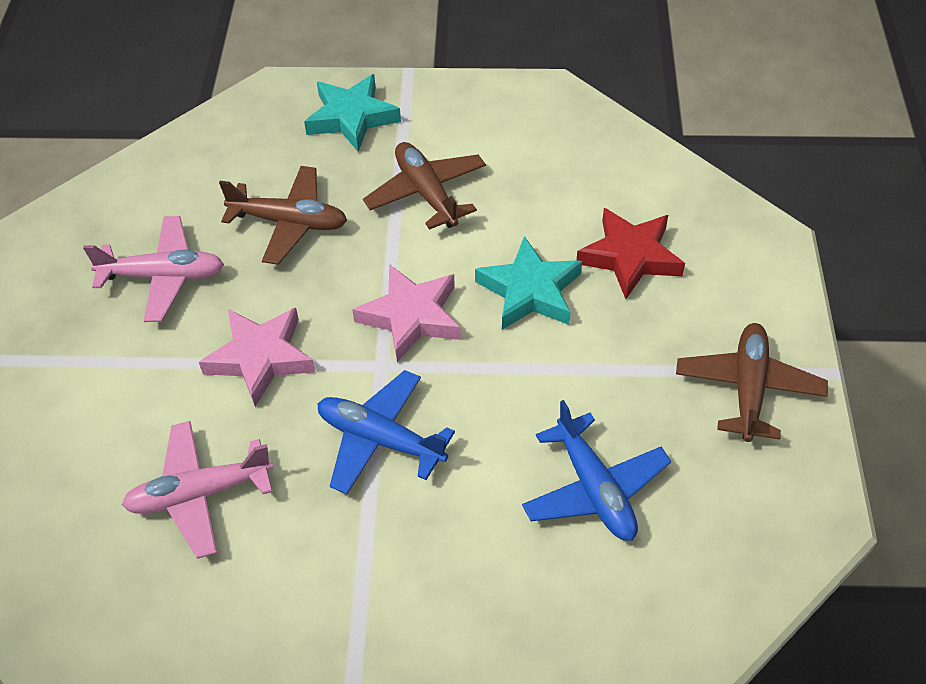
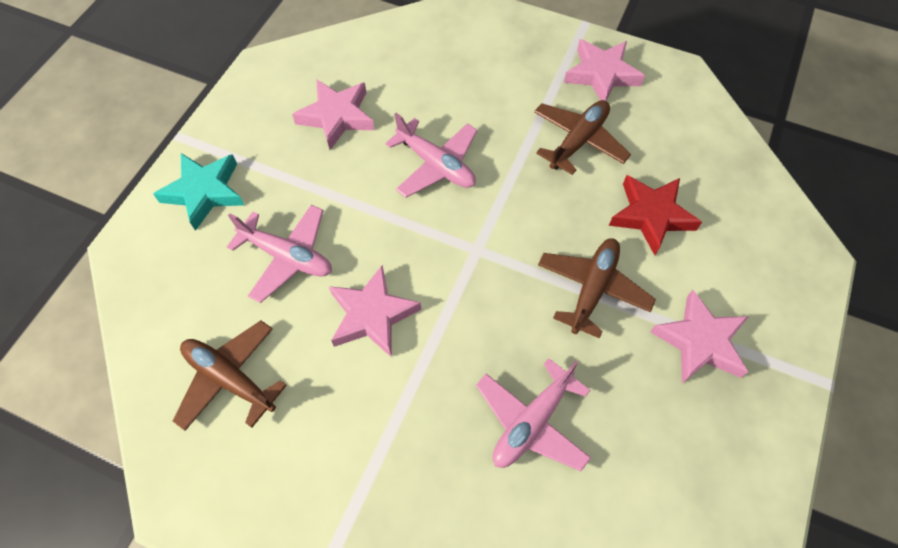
blue plane: 2 -> 0
pink plane: 2 -> 3
pink star: 2 -> 4
turquoise star: 2 -> 1

